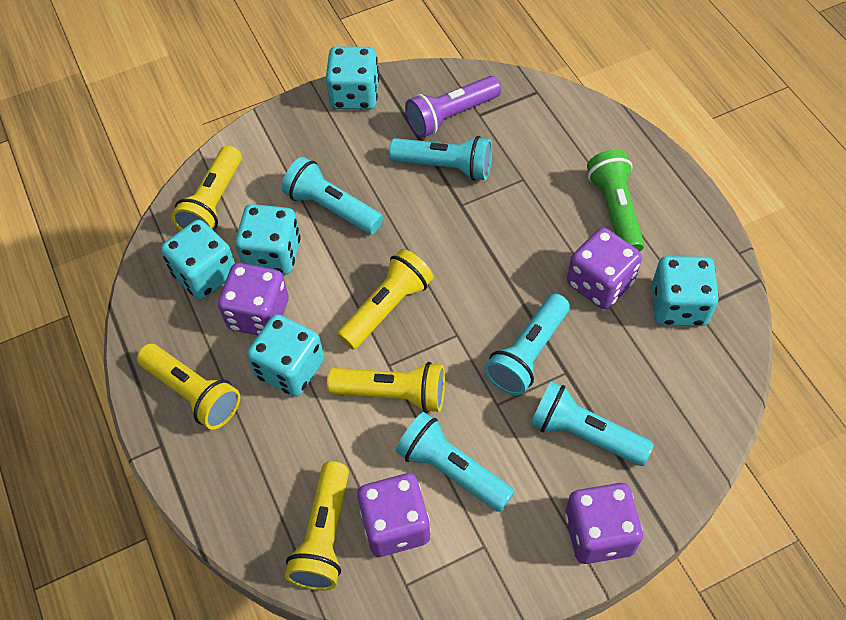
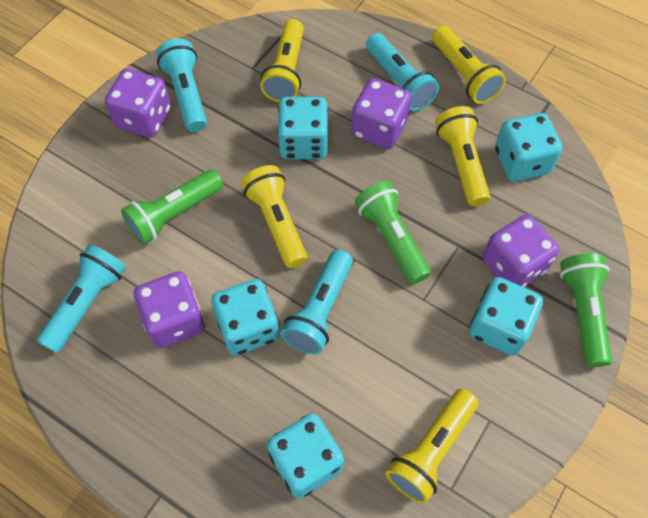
green flashlight: 1 -> 3
purple flashlight: 1 -> 0
turquoise flashlight: 5 -> 4

